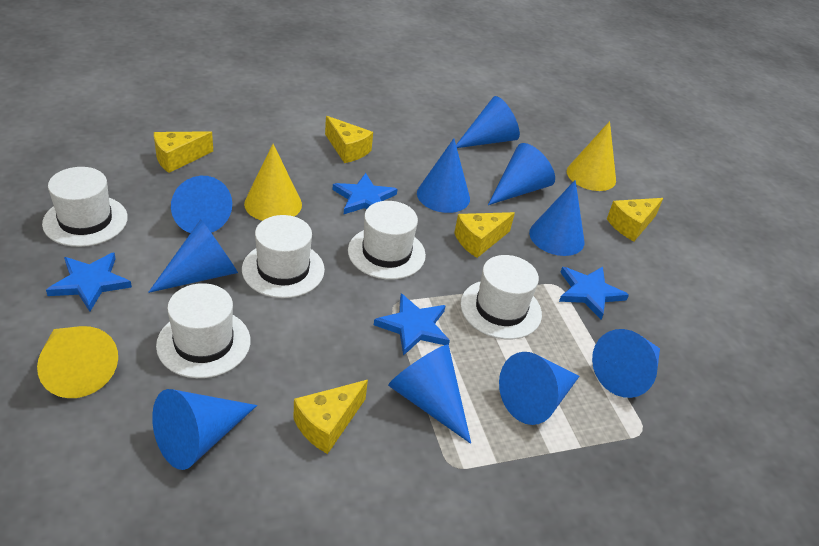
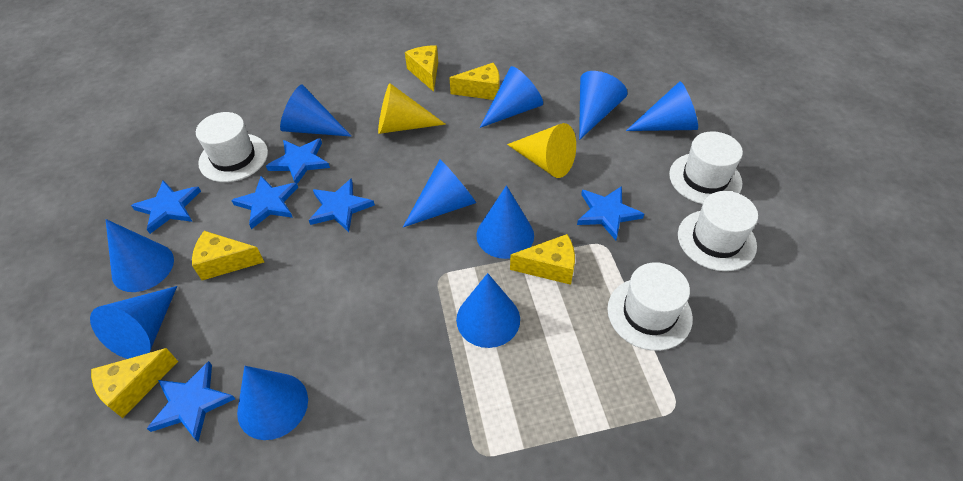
blue star: 4 -> 6
white hat: 5 -> 4
yellow cone: 3 -> 2

